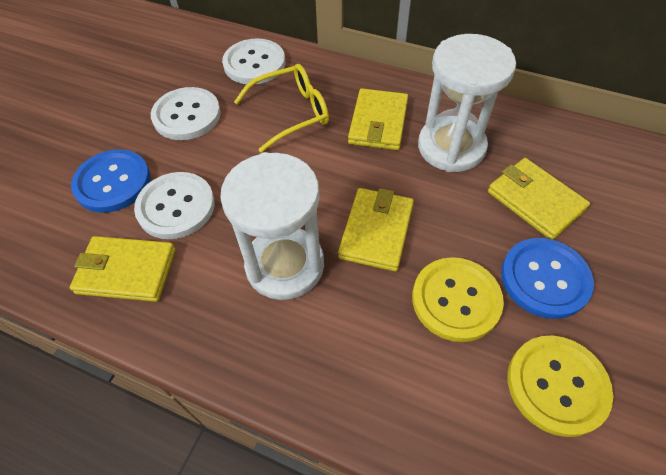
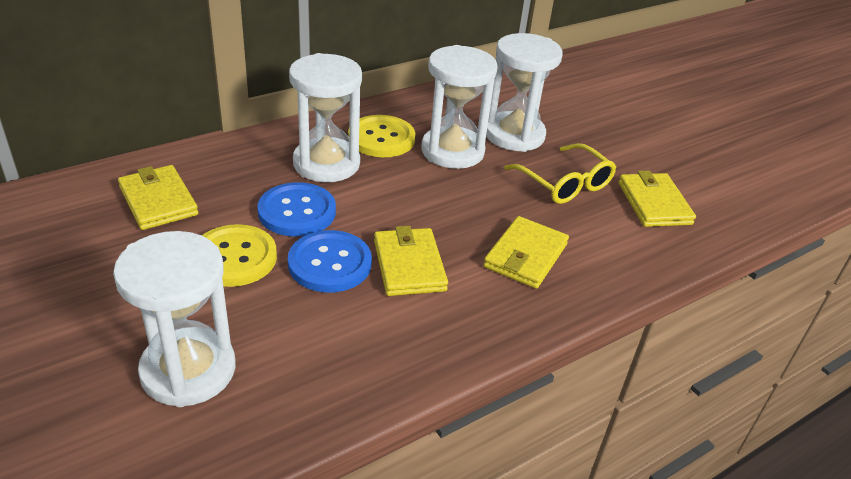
white button: 3 -> 0
white hourglass: 2 -> 4

